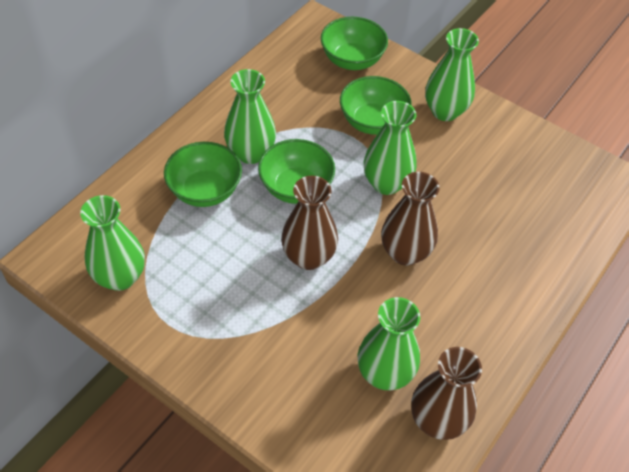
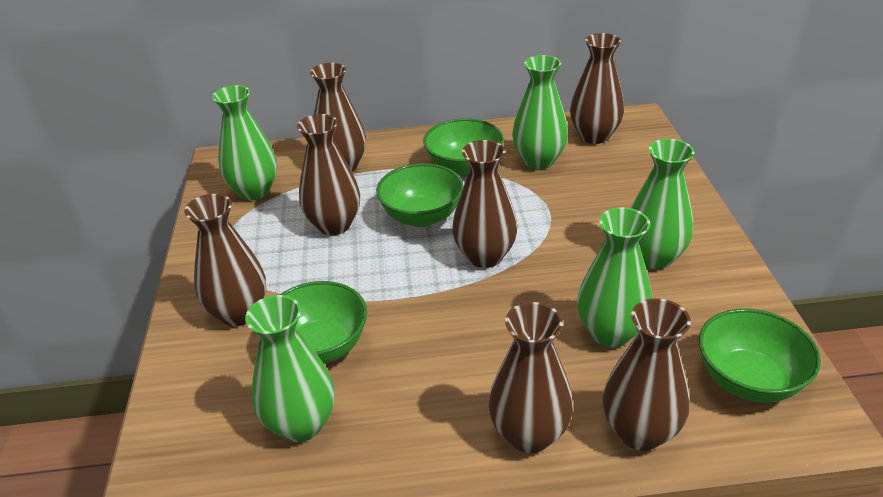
brown vase: 3 -> 7

